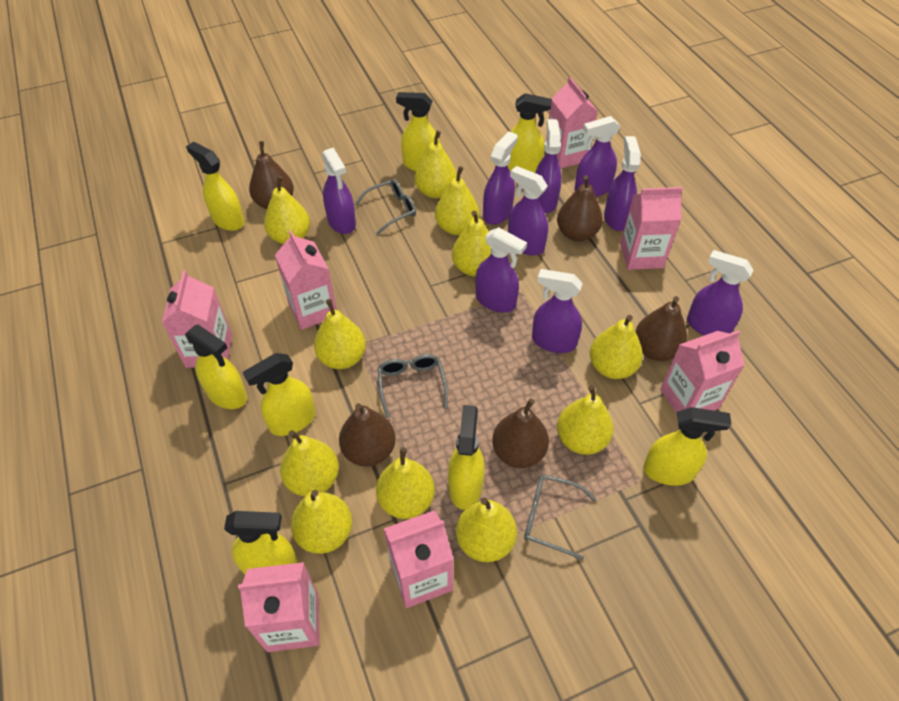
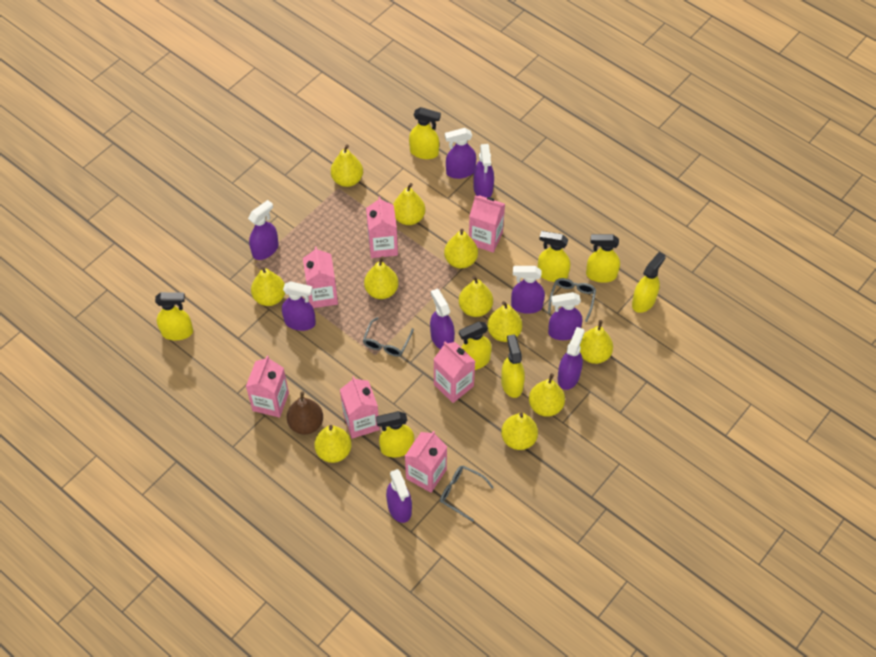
brown pear: 5 -> 1

